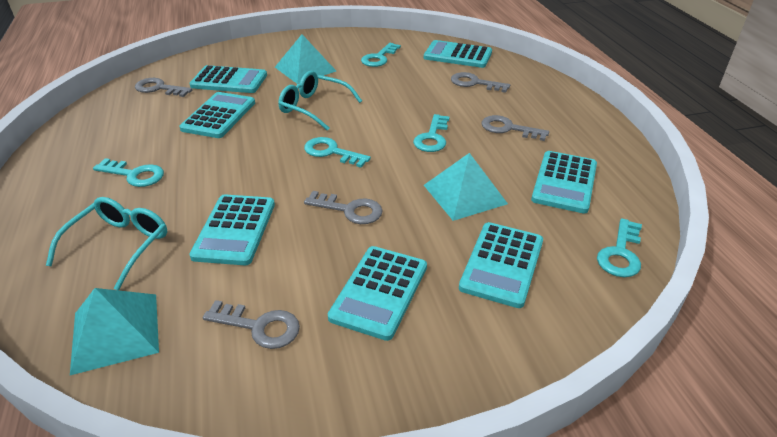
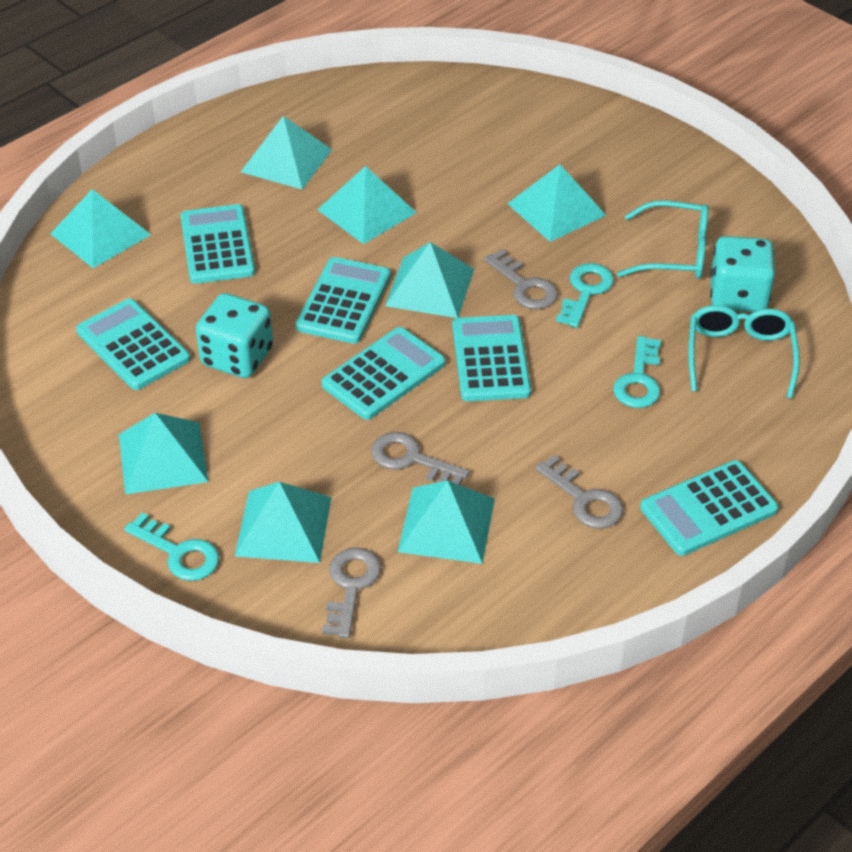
grey key: 5 -> 4
turquoise calculator: 7 -> 6
turquoise dice: 0 -> 2
turquoise key: 5 -> 3
turquoise pyramid: 3 -> 8

